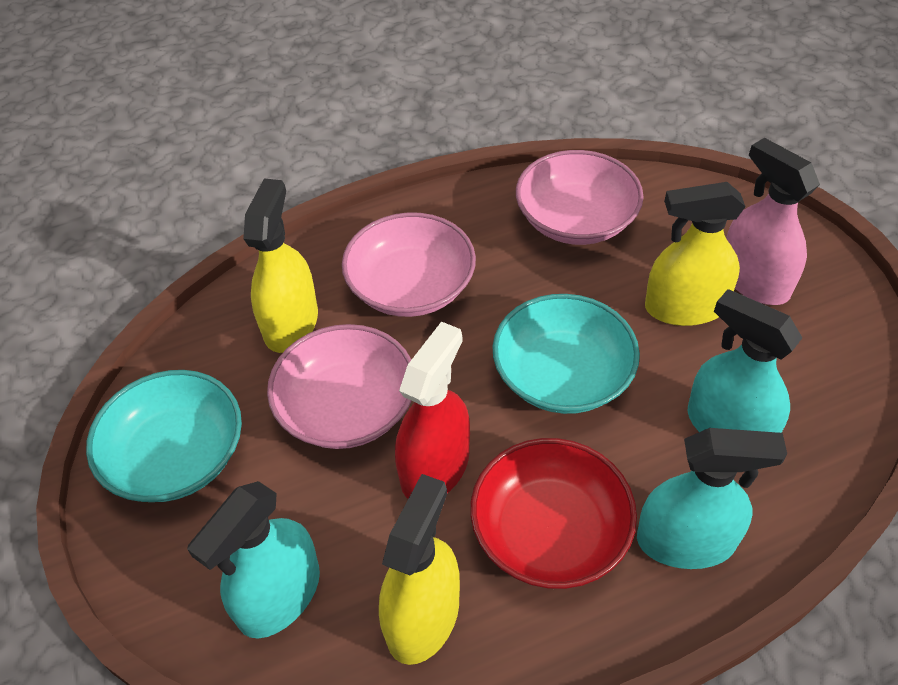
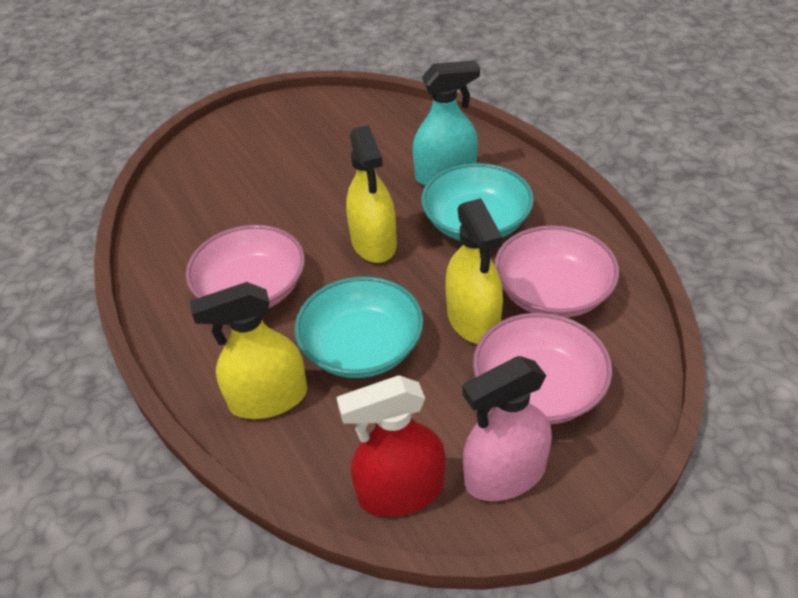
red bowl: 1 -> 0
turquoise spray bottle: 3 -> 1

